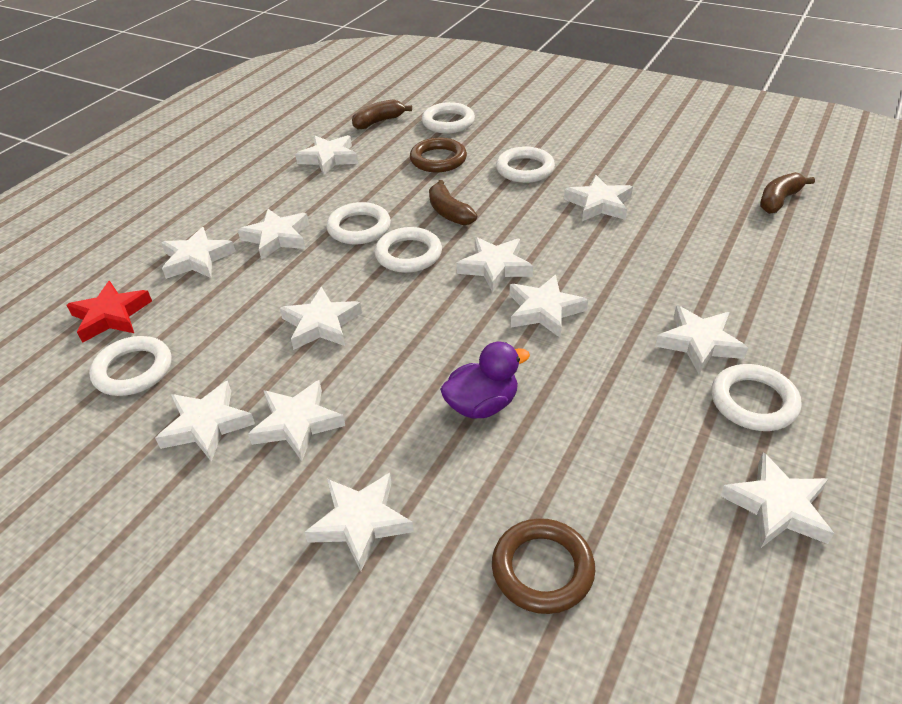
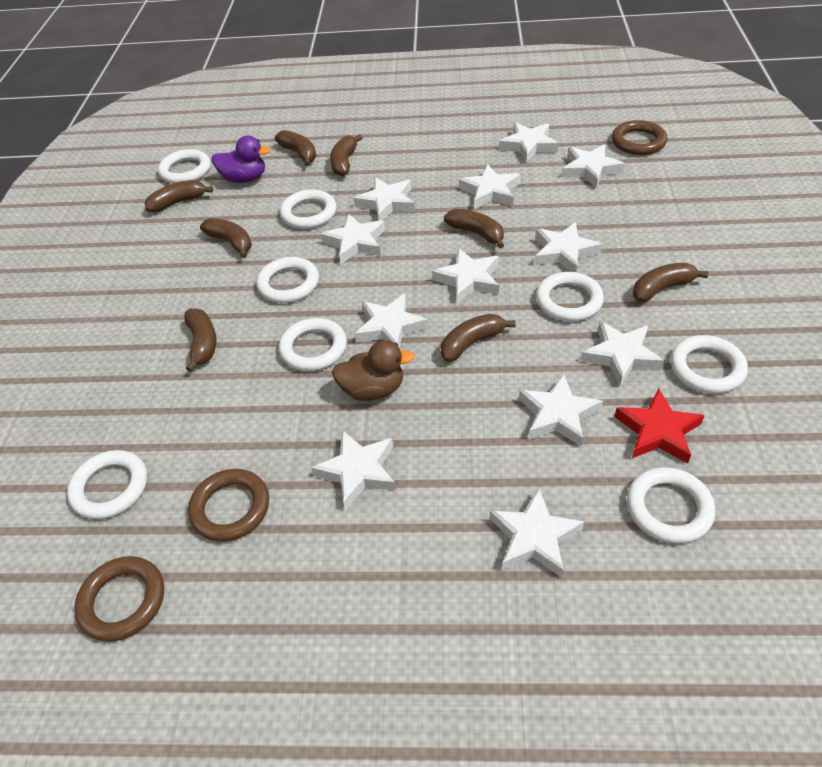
brown banana: 3 -> 8
brown duck: 0 -> 1
brown ring: 2 -> 3
white ring: 6 -> 8

